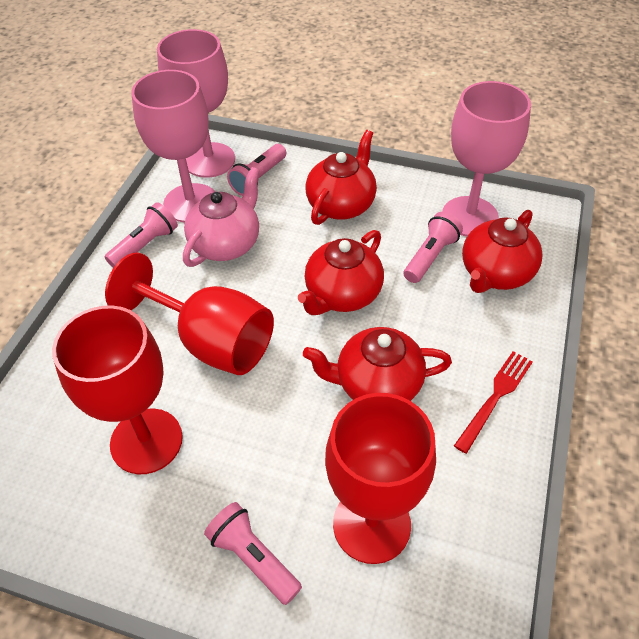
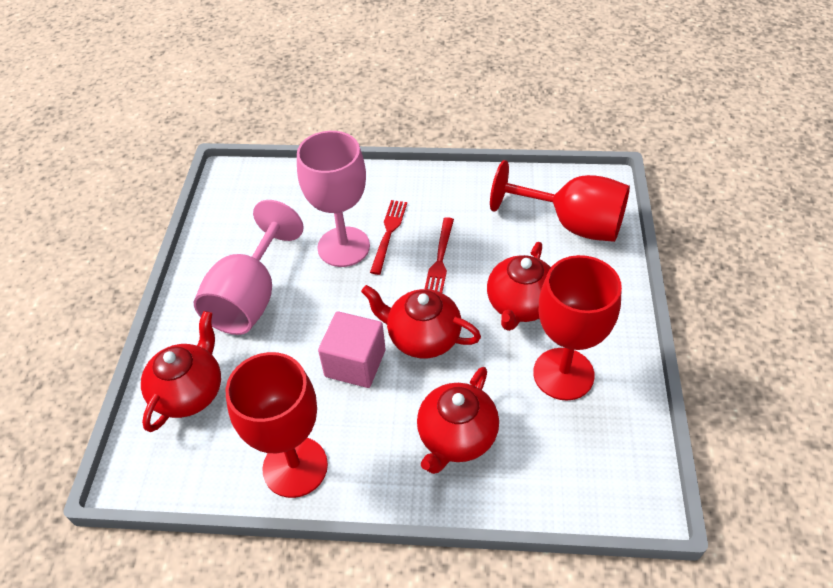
pink cube: 0 -> 1
pink flashlight: 4 -> 0
pink goblet: 3 -> 2
pink teapot: 1 -> 0
red fork: 1 -> 2

